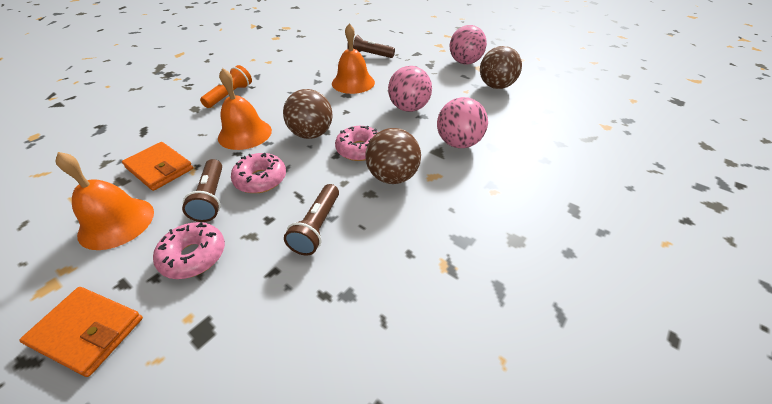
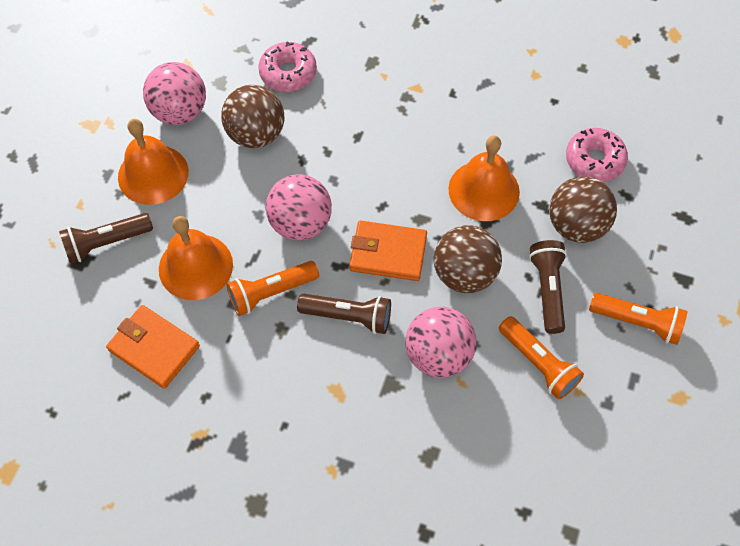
orange flashlight: 1 -> 3
pink donut: 3 -> 2

